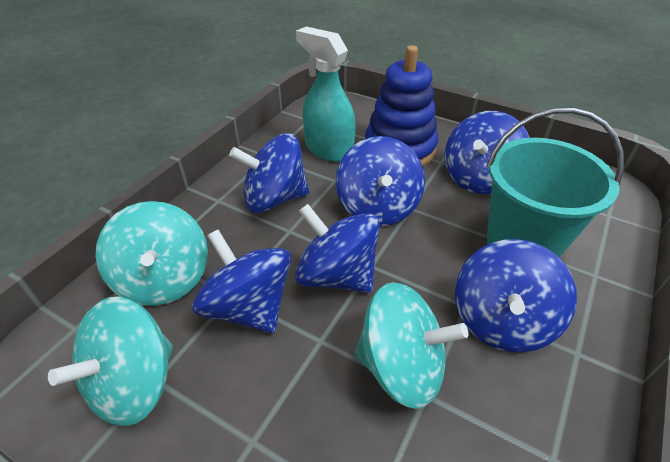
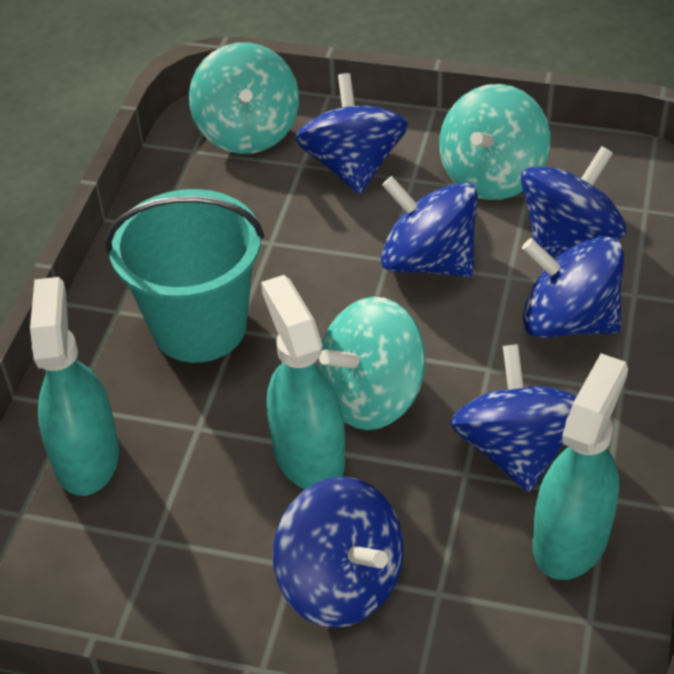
blue stacking toy: 1 -> 0
turquoise spray bottle: 1 -> 3

